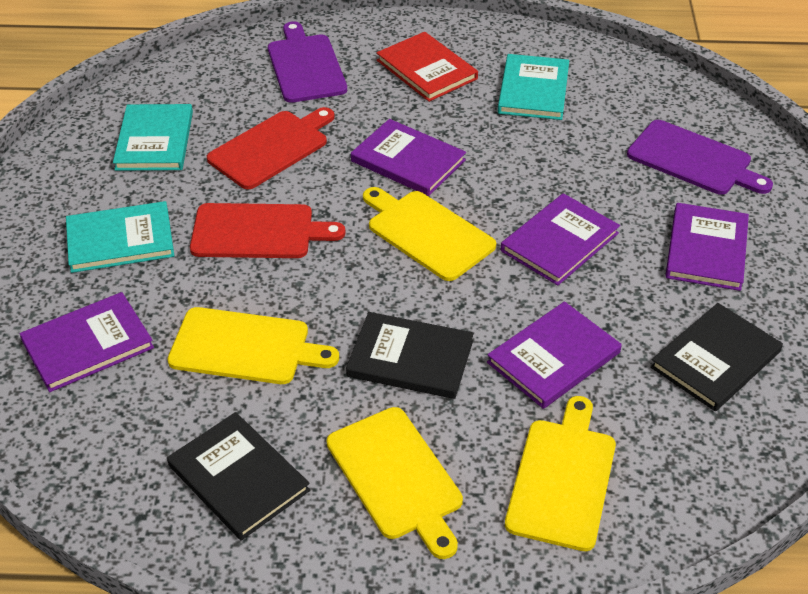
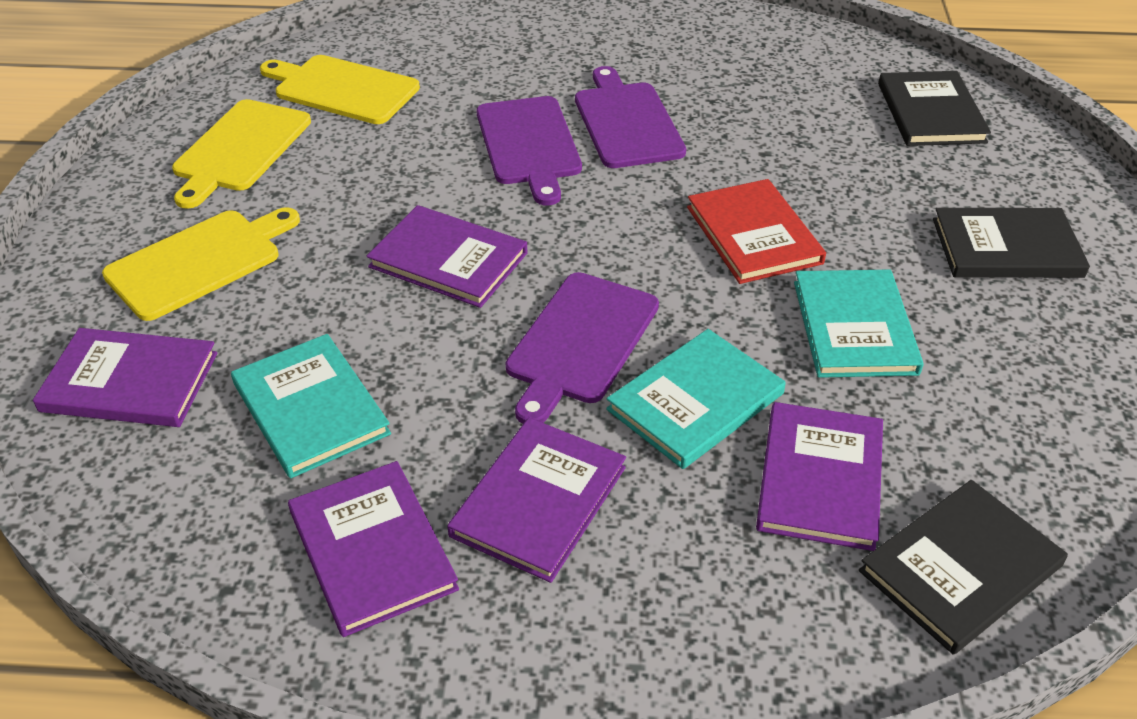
purple cutting board: 2 -> 3
red cutting board: 2 -> 0
yellow cutting board: 4 -> 3

